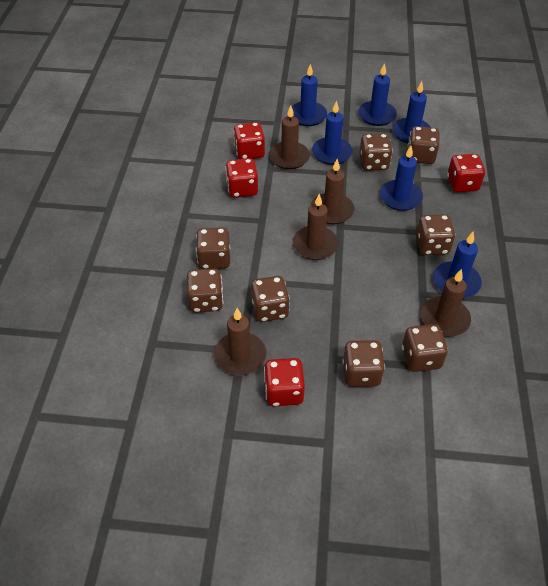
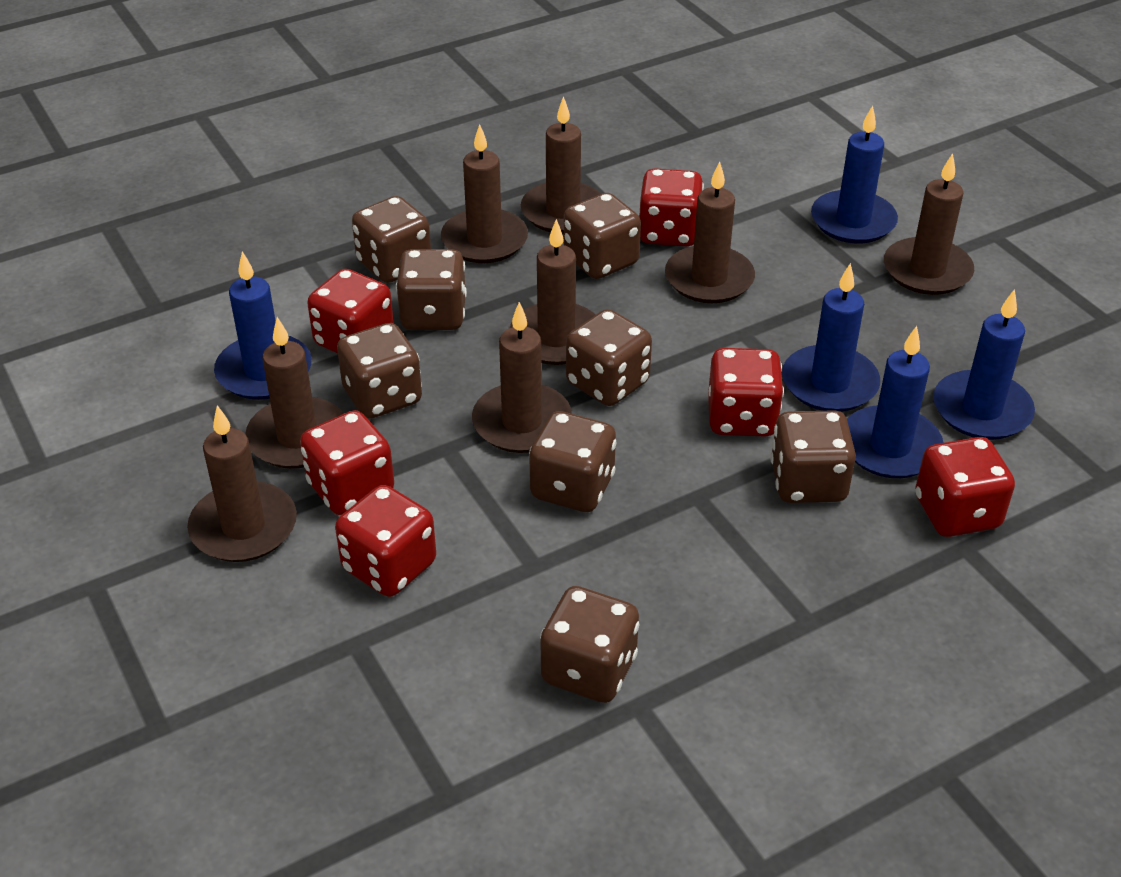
blue candle: 6 -> 5
brown candle: 5 -> 8
red dice: 4 -> 6

